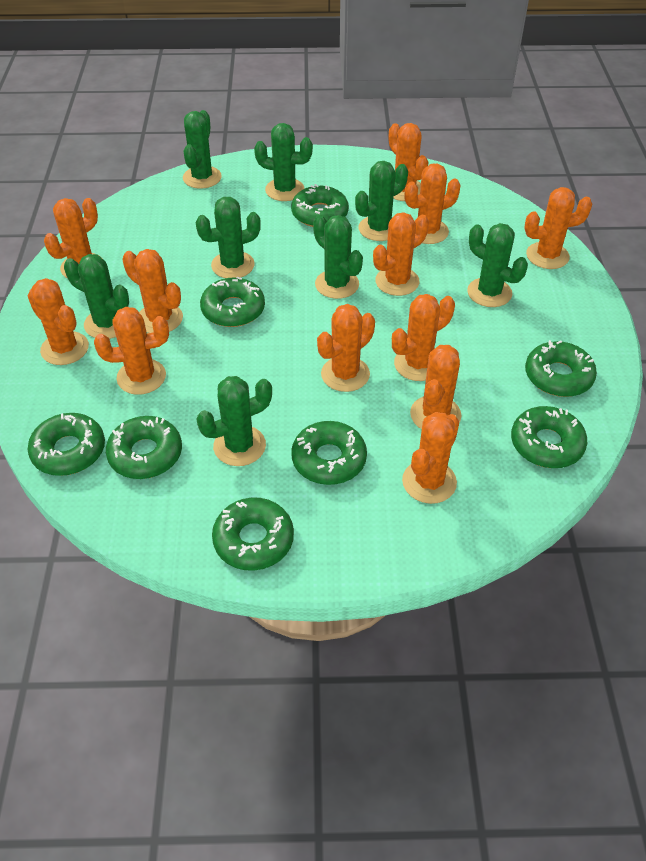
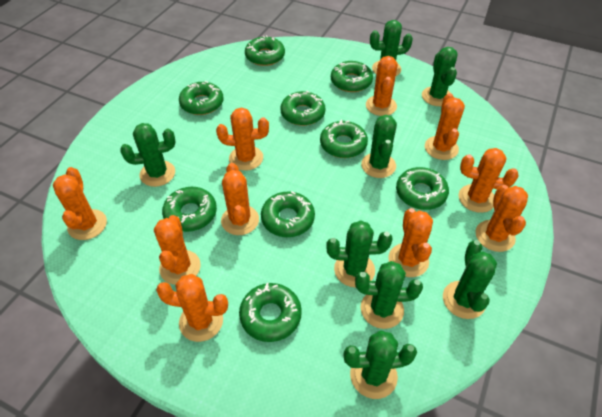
green donut: 8 -> 9
orange cactus: 12 -> 10

